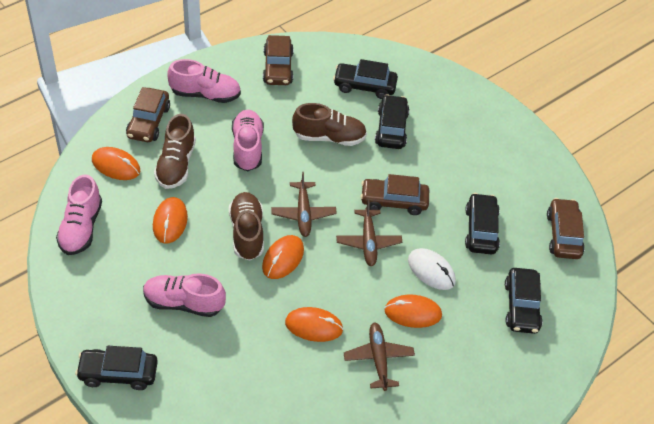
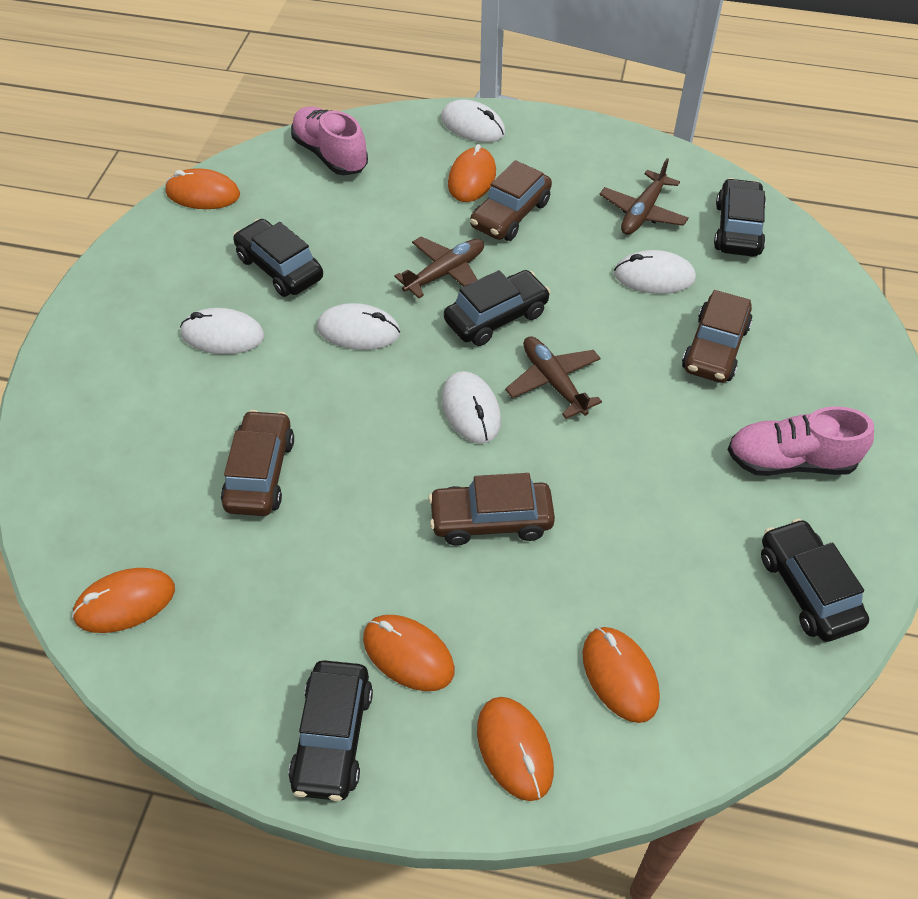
brown shoe: 3 -> 0
orange mouse: 5 -> 6
pink shoe: 4 -> 2
white mouse: 1 -> 5

